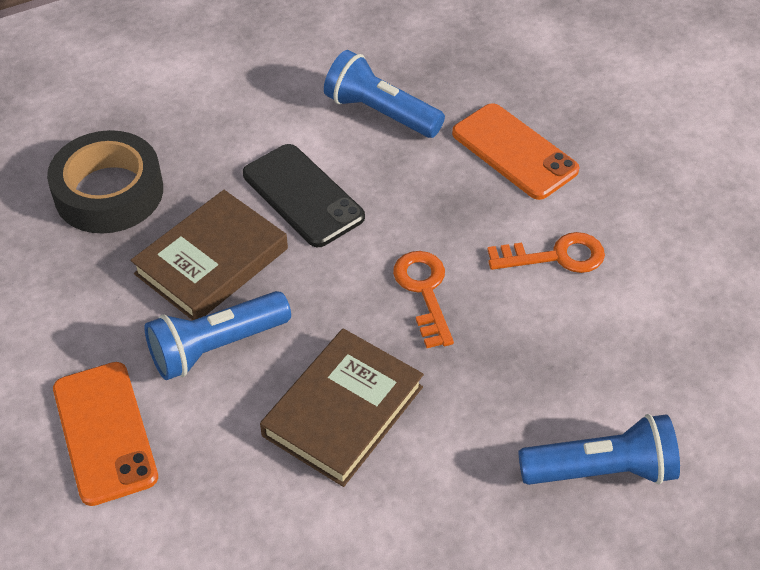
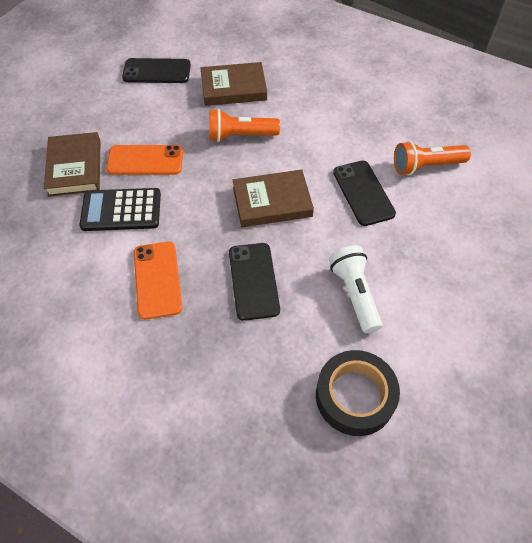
black calculator: 0 -> 1
black phone: 1 -> 3
blue flashlight: 3 -> 0
brown book: 2 -> 3
orange flashlight: 0 -> 2
orange key: 2 -> 0
white flashlight: 0 -> 1

